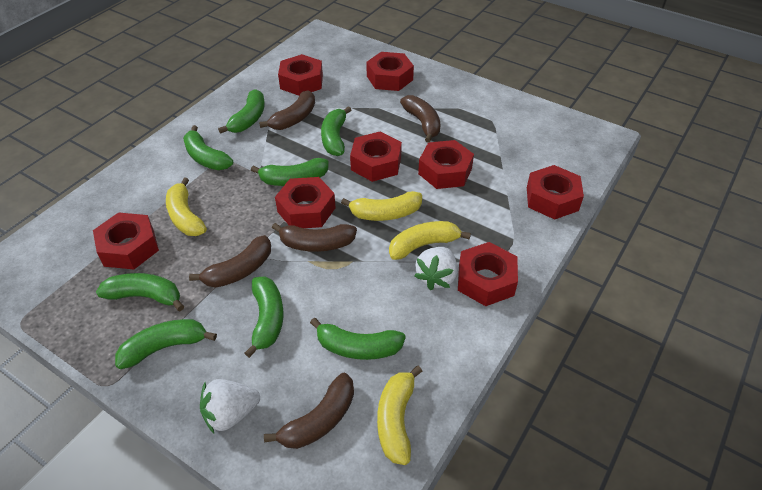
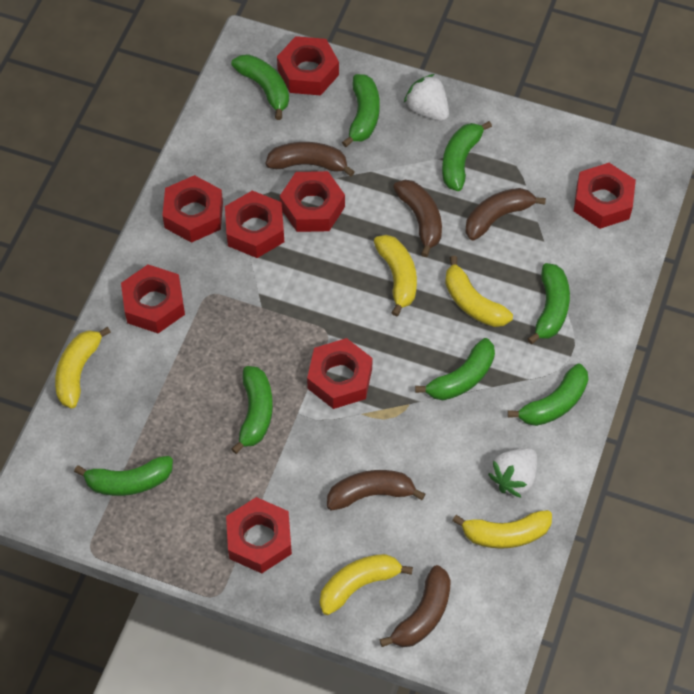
yellow banana: 4 -> 5

